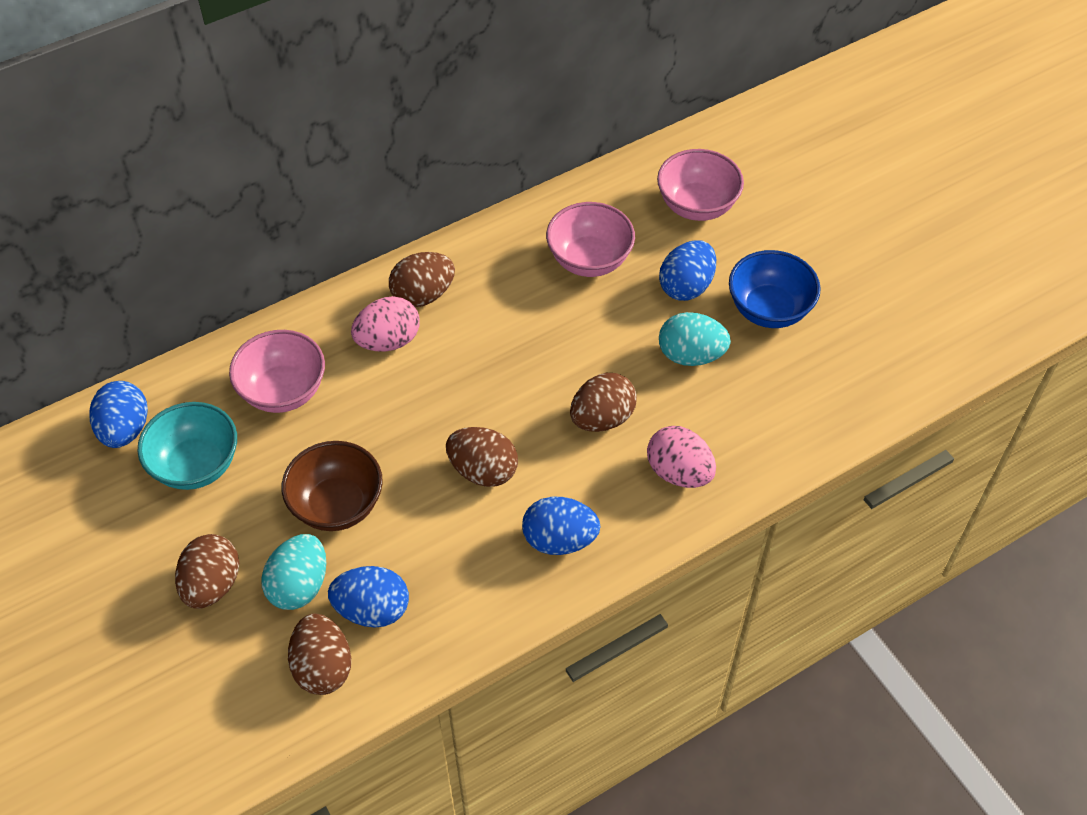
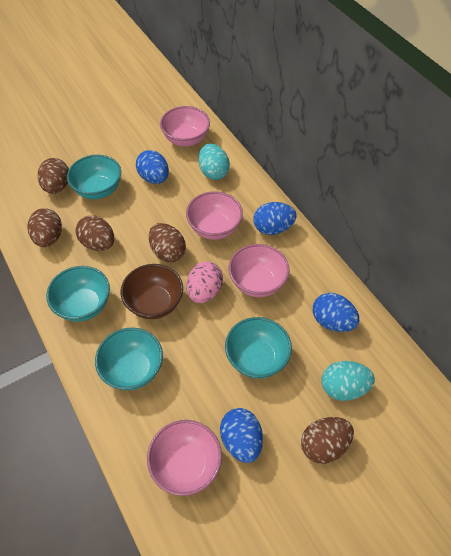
blue bowl: 1 -> 0
pink bowl: 3 -> 4
pink egg: 2 -> 1
turquoise bowl: 1 -> 4

